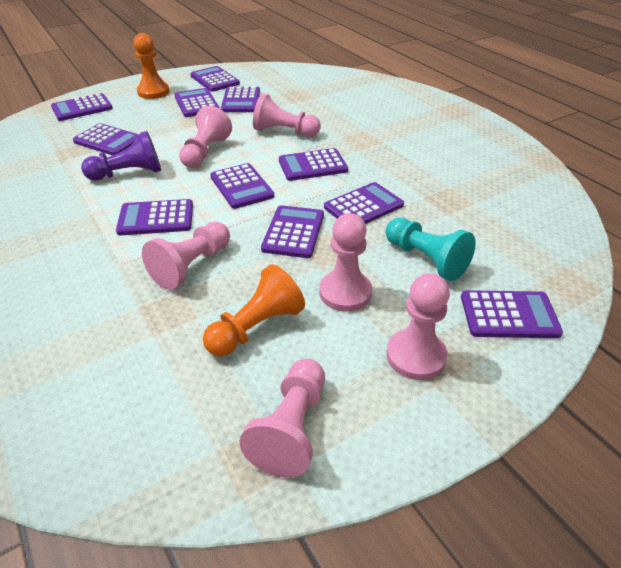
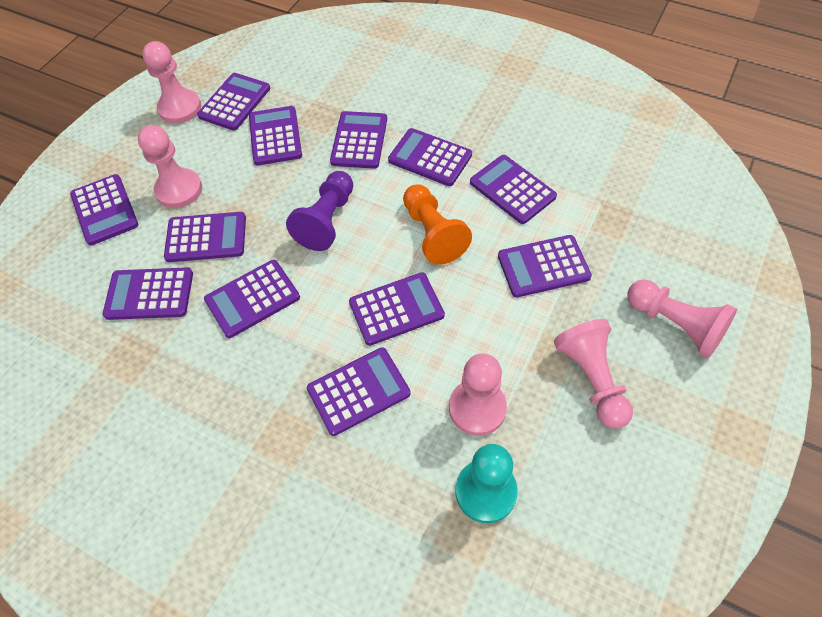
orange pawn: 2 -> 1
pink pawn: 6 -> 5
purple calculator: 11 -> 12

